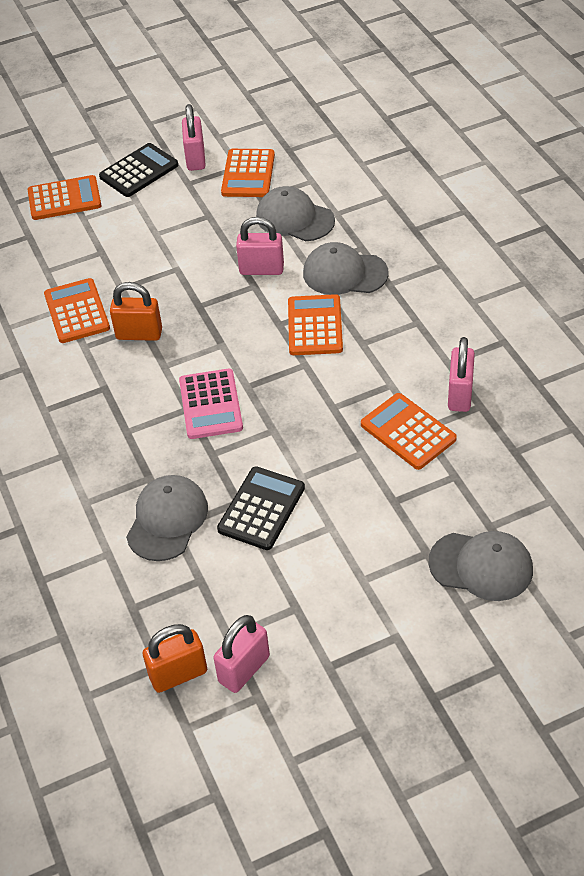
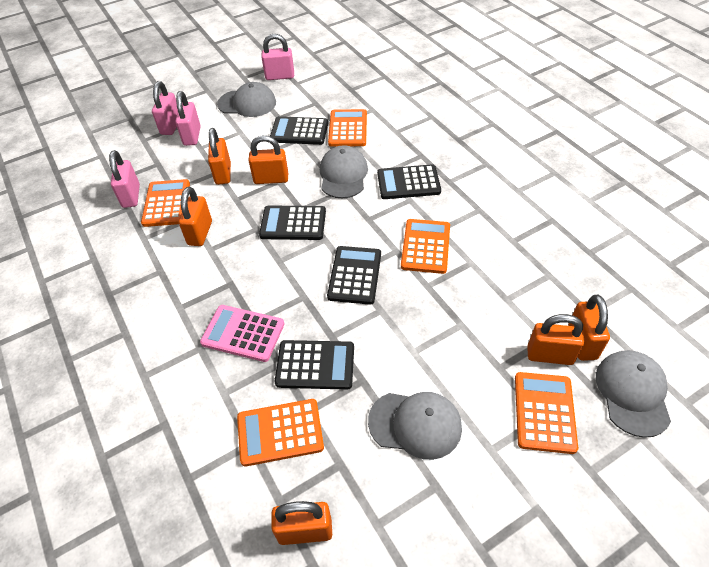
black calculator: 2 -> 5
orange padlock: 2 -> 6

